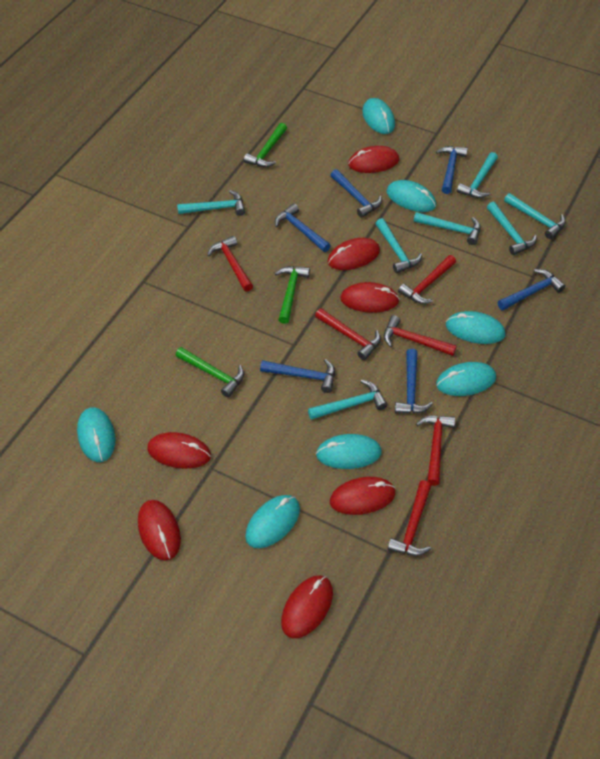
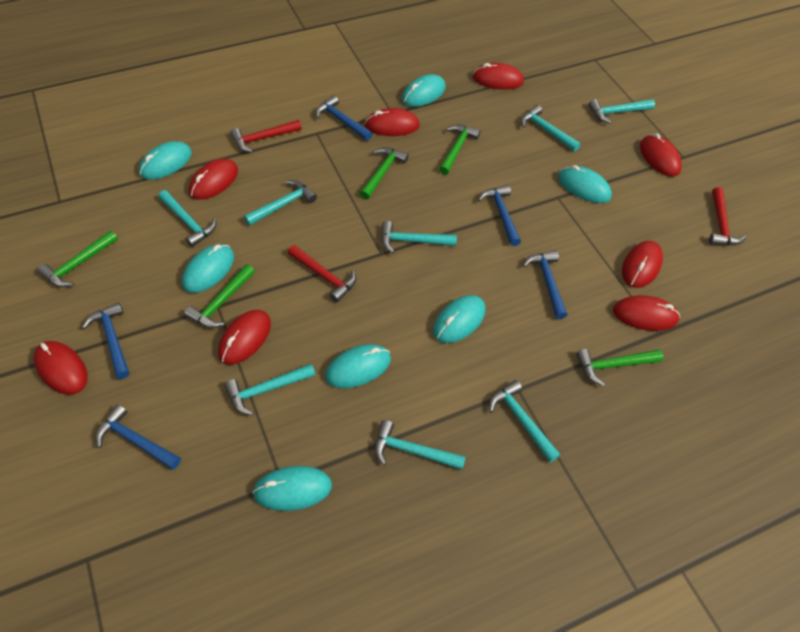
blue hammer: 6 -> 5
green hammer: 3 -> 5
red hammer: 6 -> 3
red mouse: 7 -> 8
turquoise hammer: 7 -> 8

